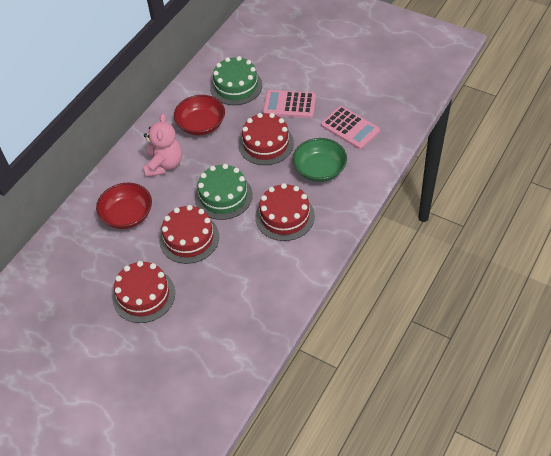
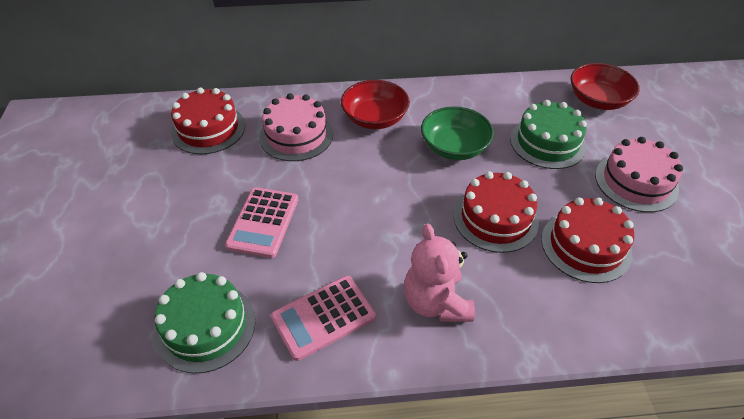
pink cake: 0 -> 2
red cake: 4 -> 3

